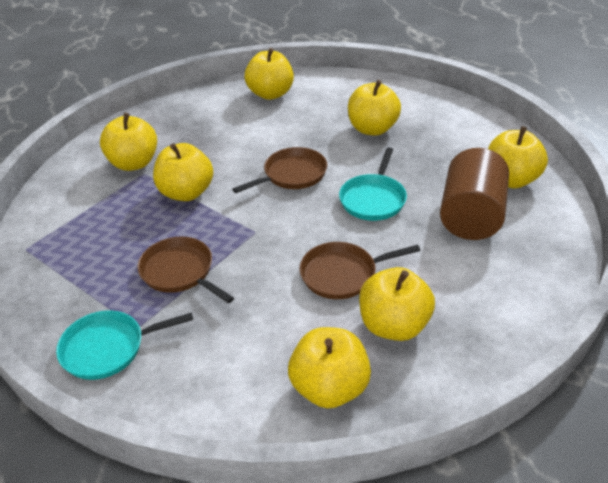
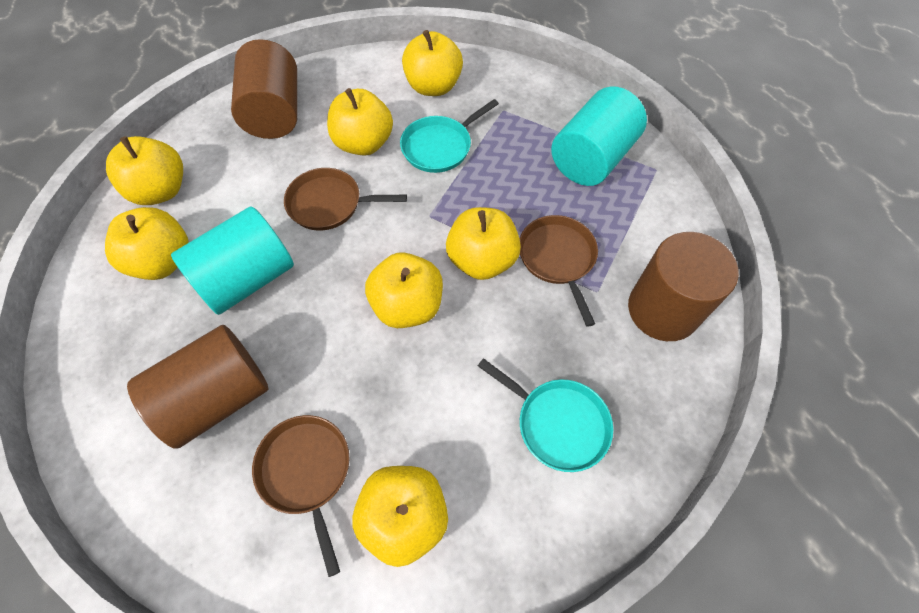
brown cylinder: 1 -> 3
turquoise cylinder: 0 -> 2

